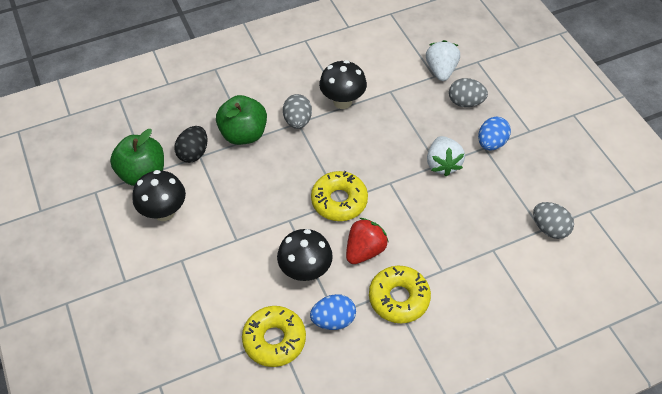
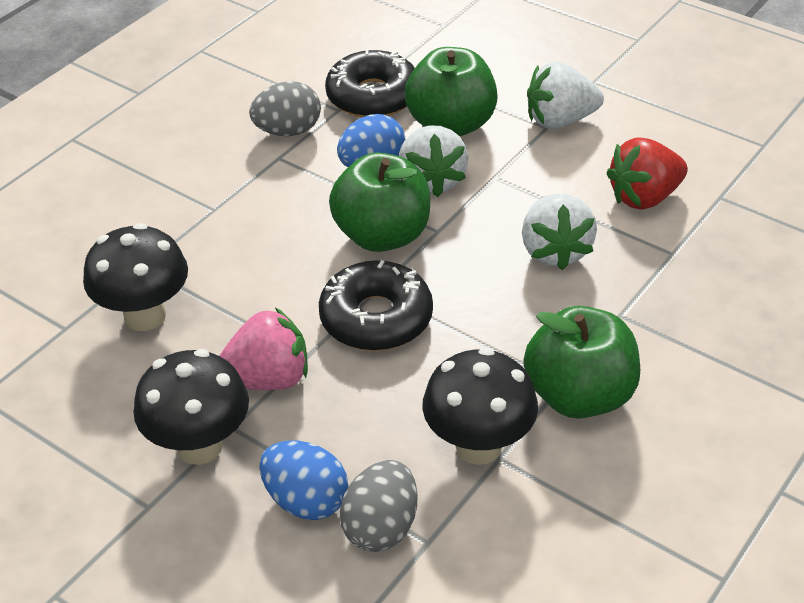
black donut: 0 -> 2
black egg: 1 -> 0
green apple: 2 -> 3
grey egg: 3 -> 2
pink strawberry: 0 -> 1
white strawberry: 2 -> 3
yellow donut: 3 -> 0

